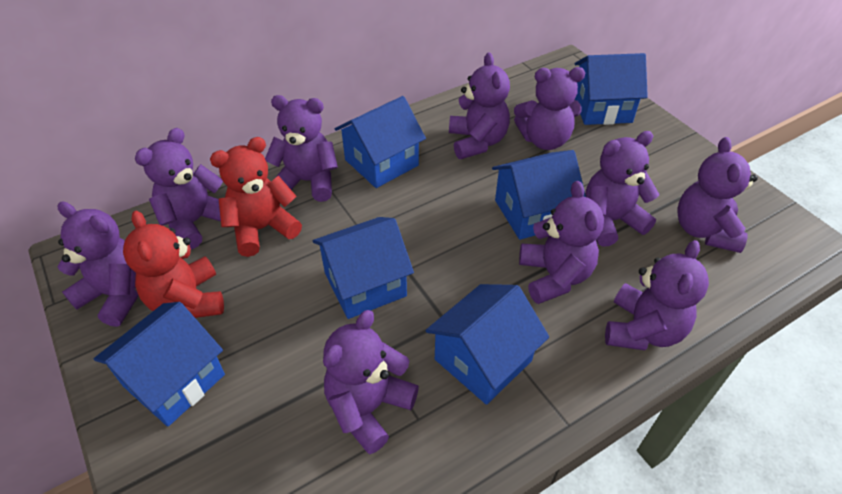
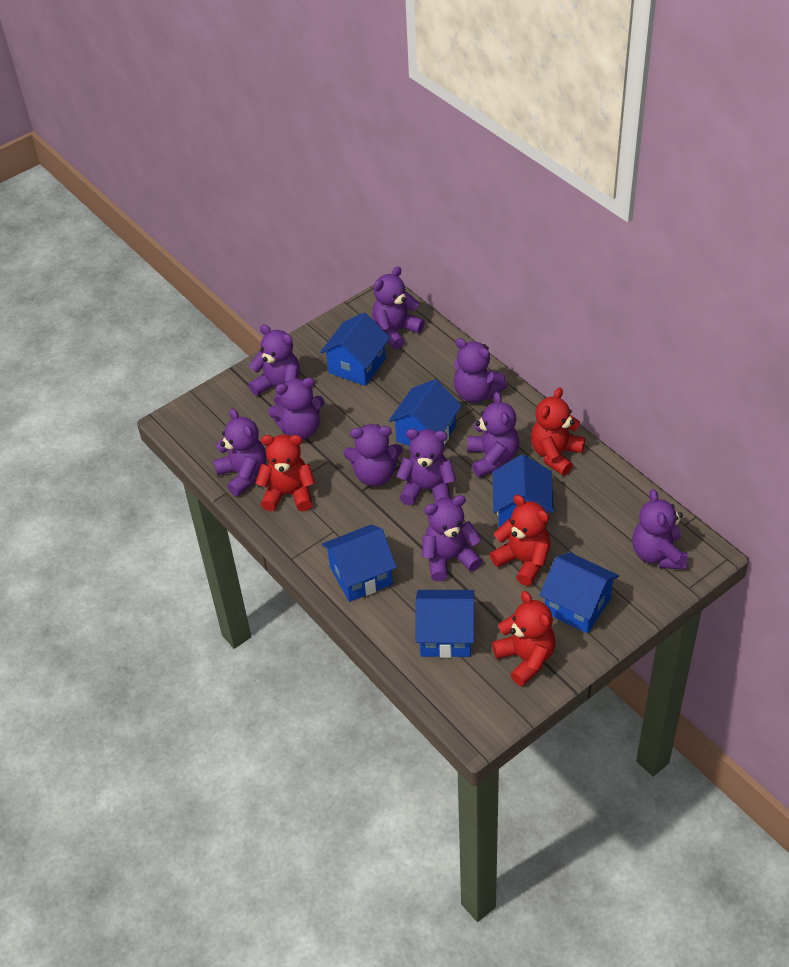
red teddy bear: 2 -> 4

